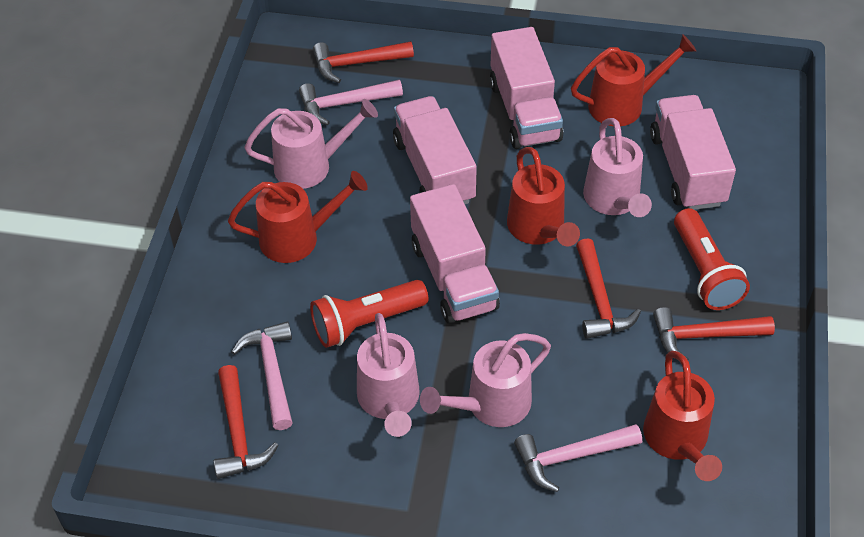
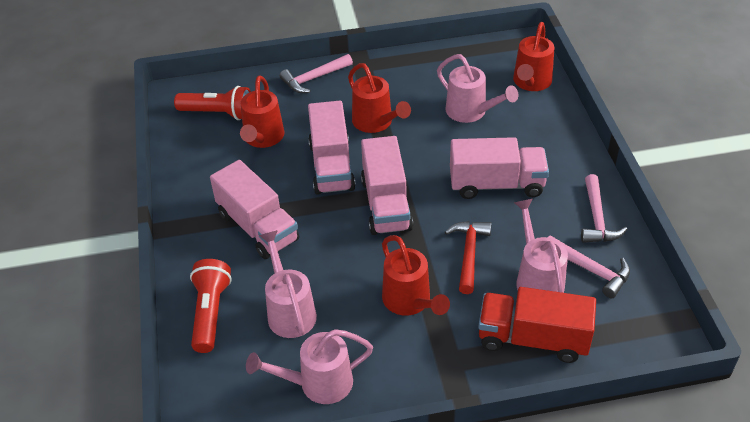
red hammer: 4 -> 1
red truck: 0 -> 1

